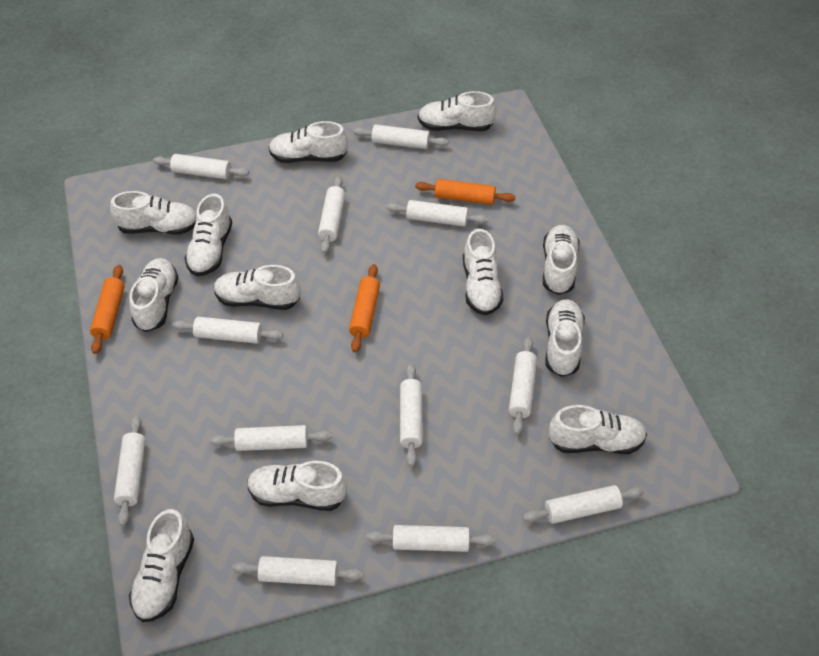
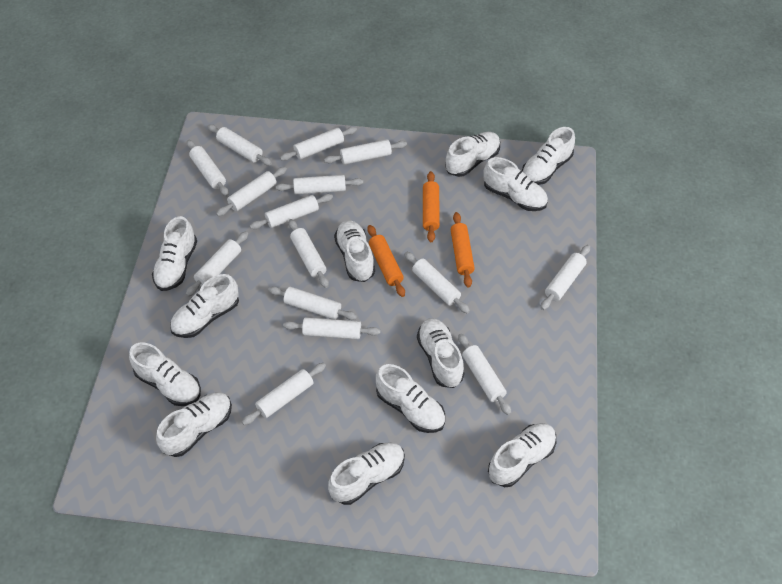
white rolling pin: 12 -> 15

